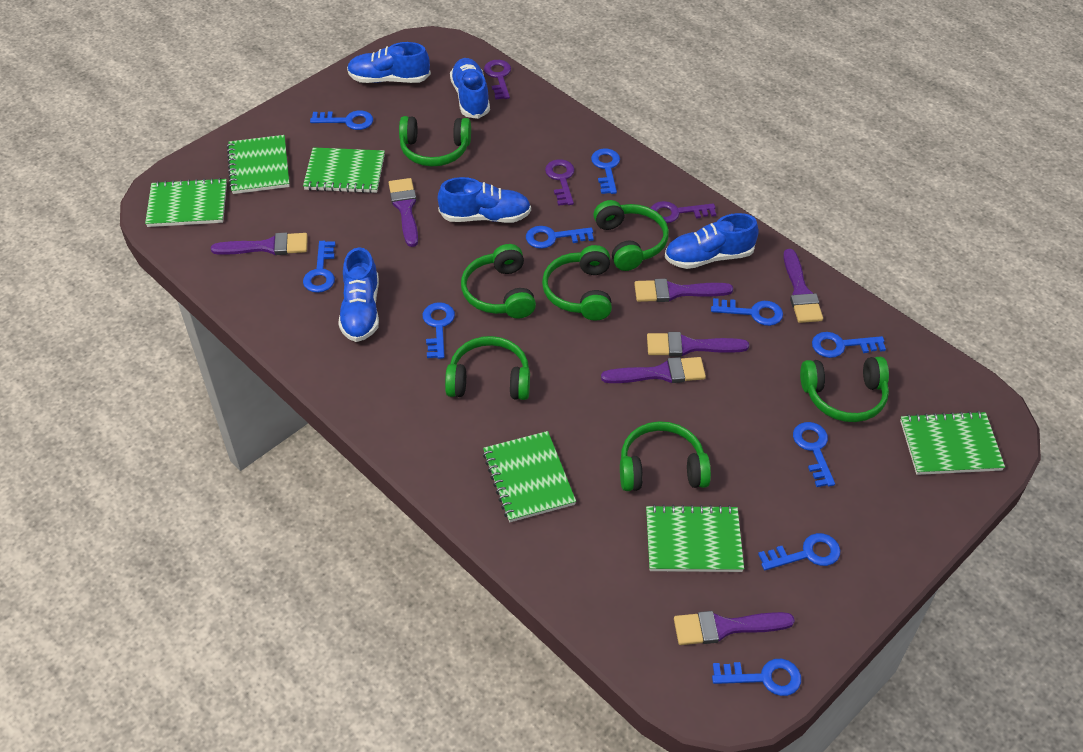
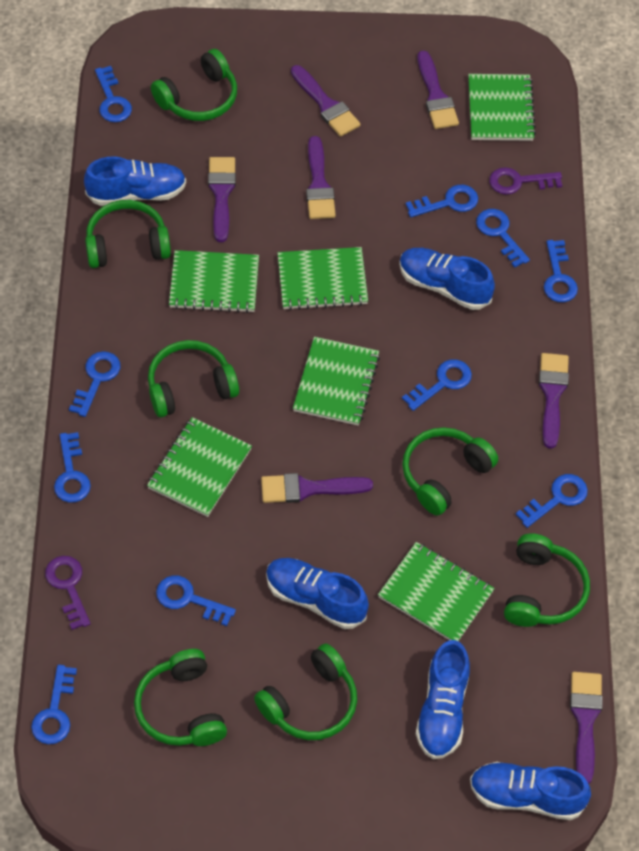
purple key: 3 -> 2

